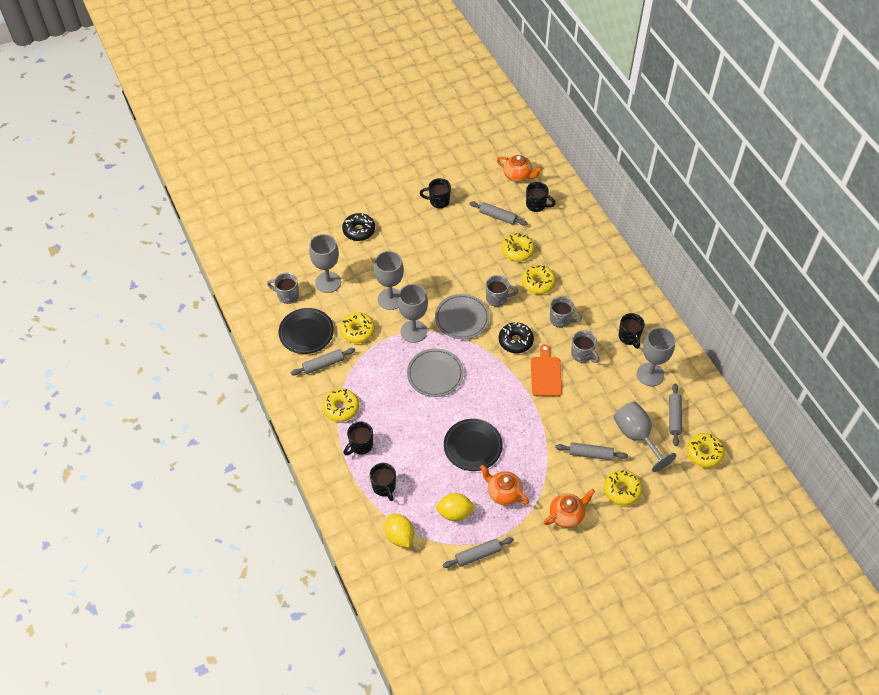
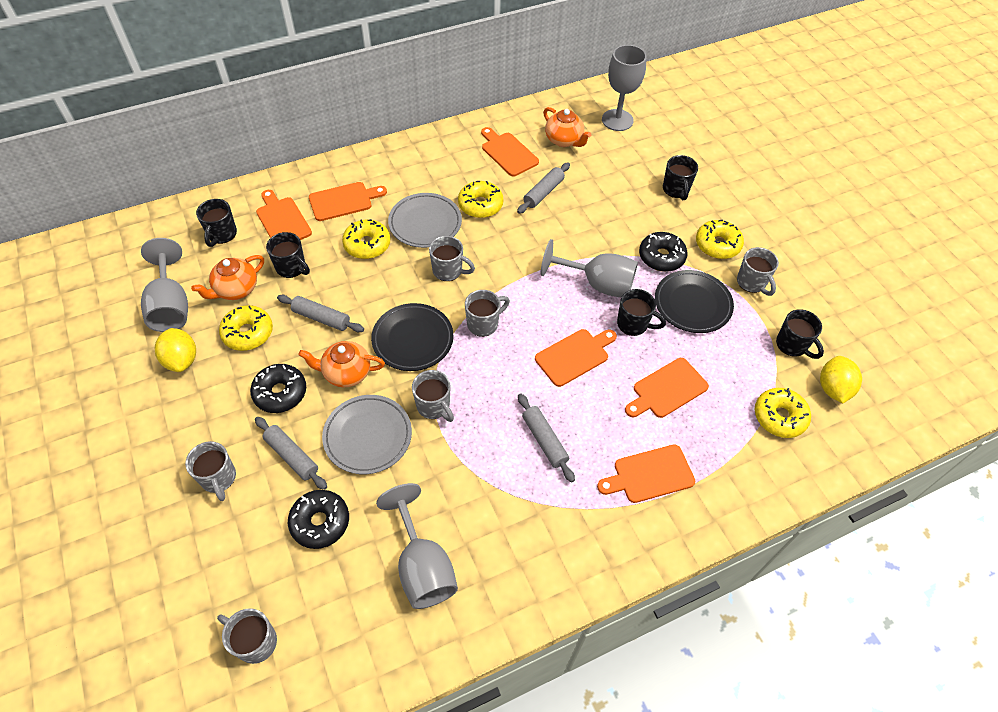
black donut: 2 -> 3
grey goblet: 5 -> 4
grey mug: 4 -> 6
grey rolling pin: 5 -> 4
orange cutting board: 1 -> 6
yellow donut: 6 -> 5

